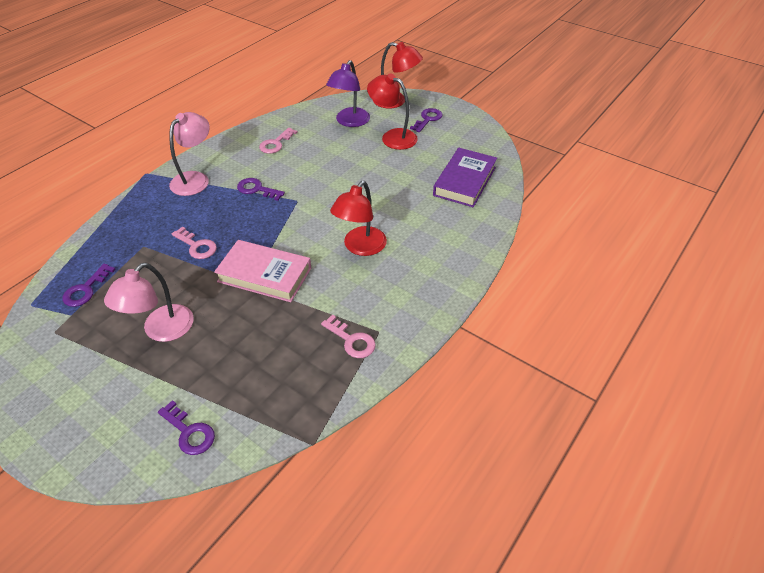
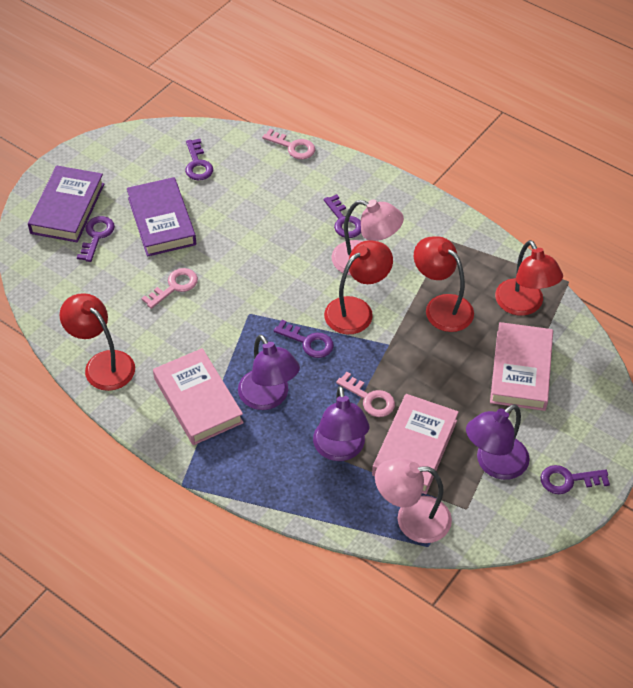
pink book: 1 -> 3
purple book: 1 -> 2
purple key: 4 -> 5
purple lamp: 1 -> 3
red lamp: 3 -> 4

